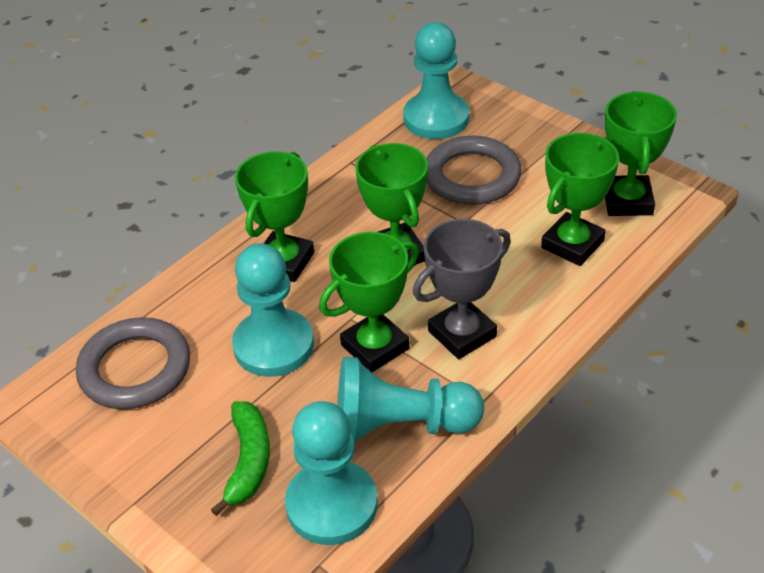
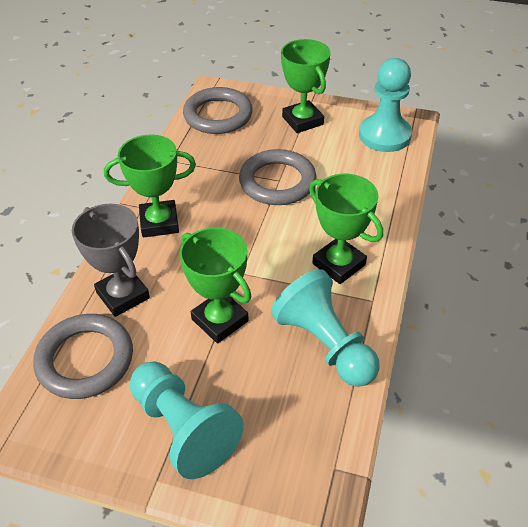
green banana: 1 -> 0
green trophy: 5 -> 4
grey ring: 2 -> 3
turquoise pawn: 4 -> 3

